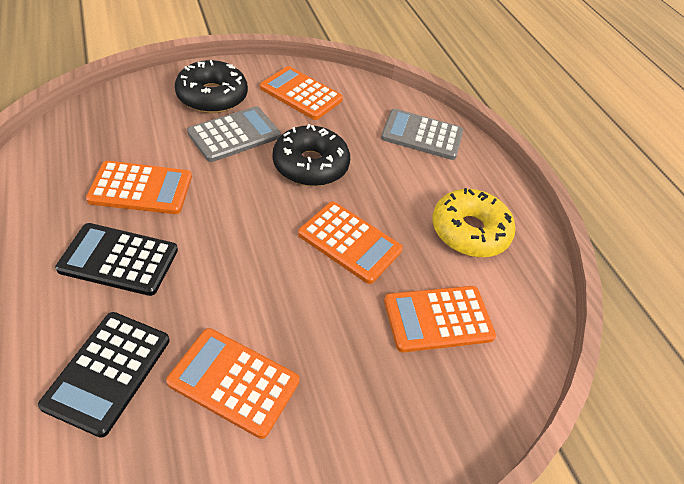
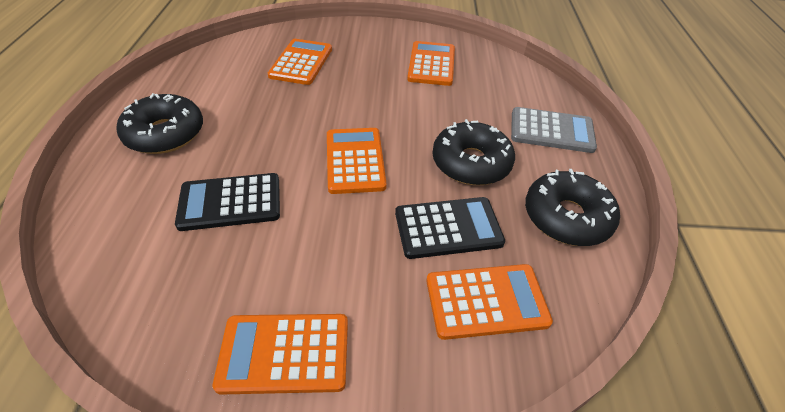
black donut: 2 -> 3
grey calculator: 2 -> 1
yellow donut: 1 -> 0

